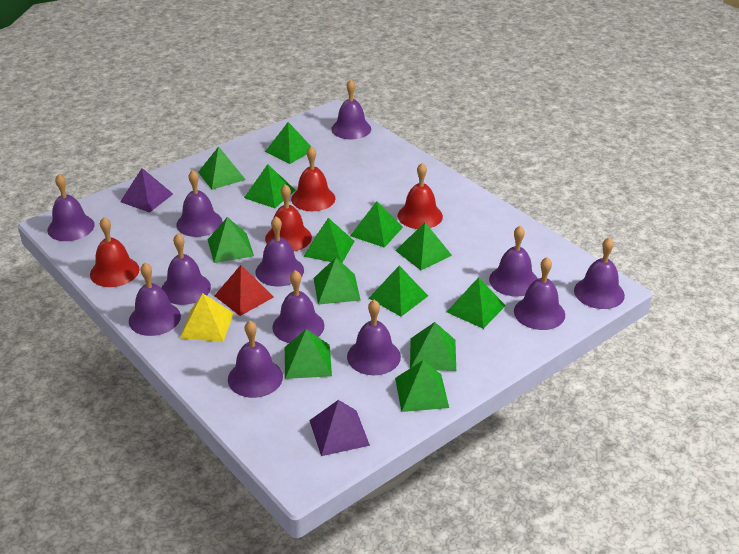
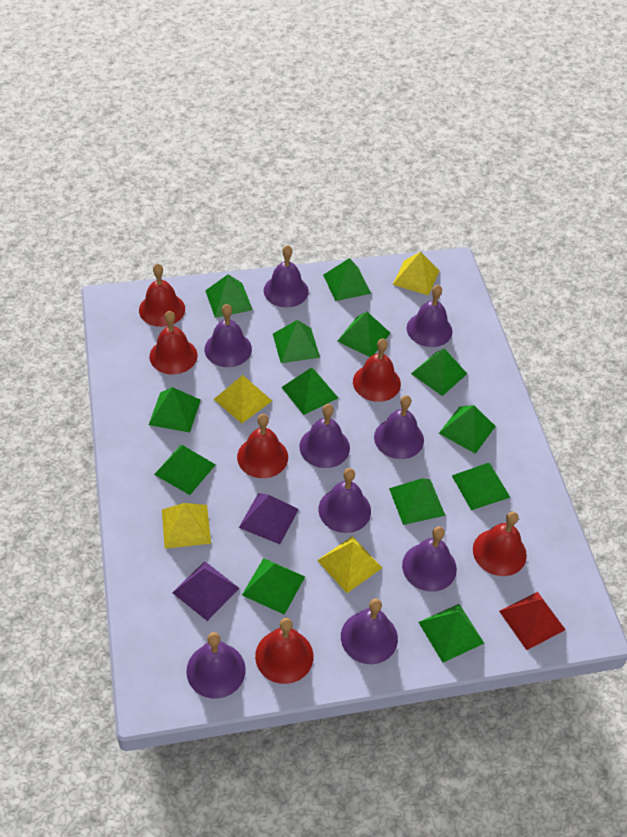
purple bell: 12 -> 9
red bell: 4 -> 6
yellow pyramid: 1 -> 4

